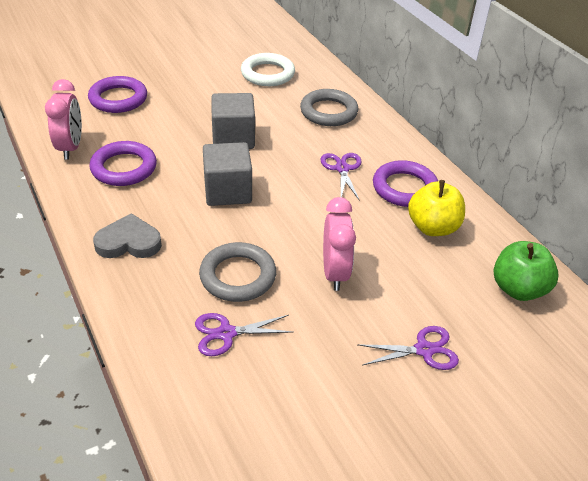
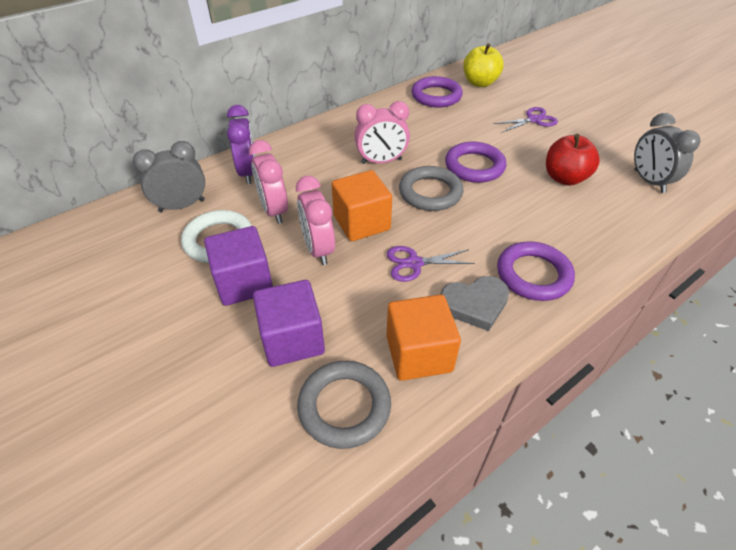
green apple: 1 -> 0
grey clock: 0 -> 2
grey cube: 2 -> 0
orange cube: 0 -> 2
pink clock: 2 -> 3
purple clock: 0 -> 1
purple cube: 0 -> 2
purple scissors: 3 -> 2
red apple: 0 -> 1

